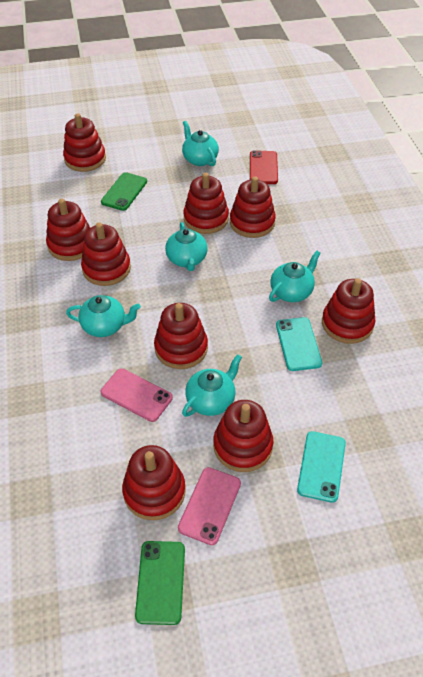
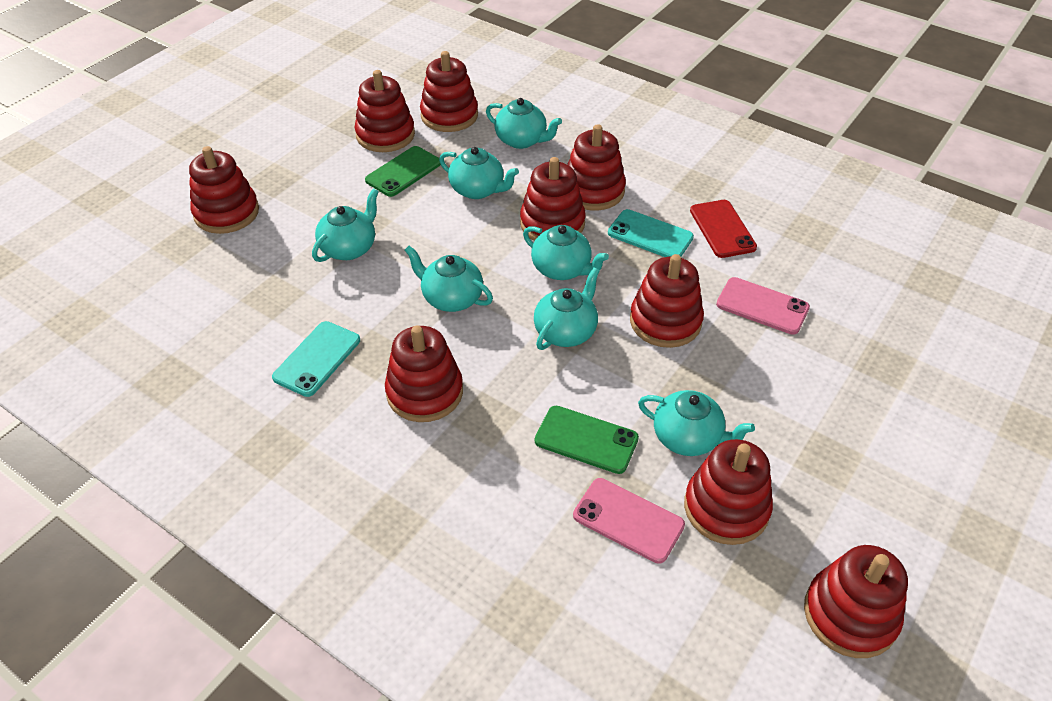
turquoise teapot: 5 -> 7

